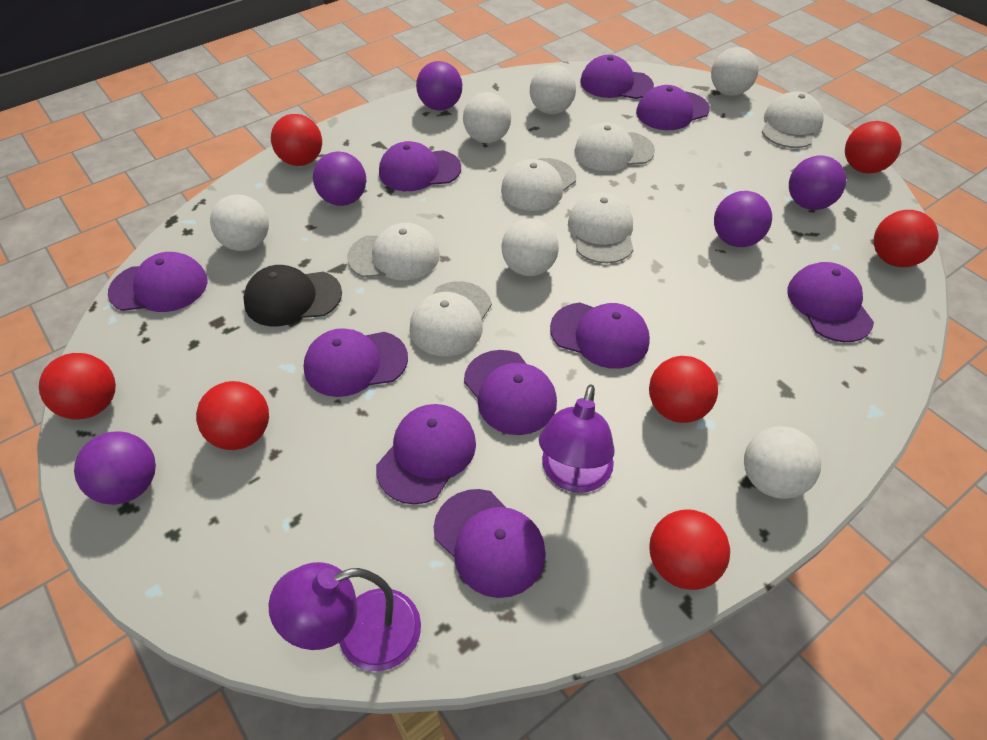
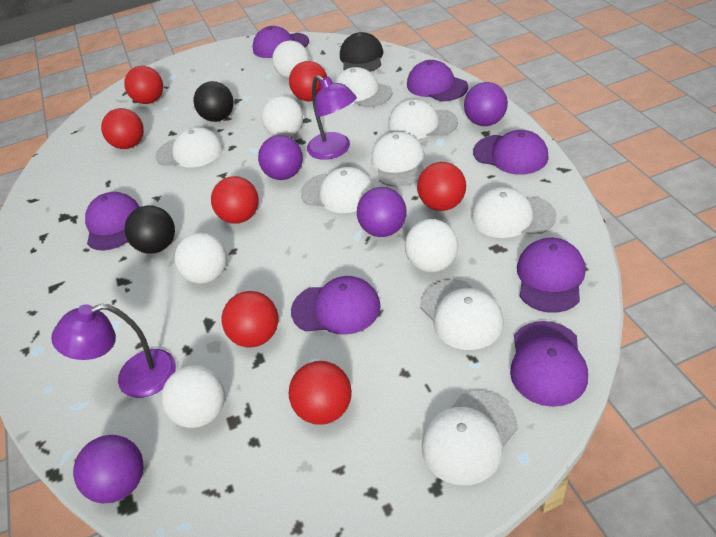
black ball: 0 -> 2
purple ball: 5 -> 4
purple cap: 10 -> 7
white ball: 6 -> 5
white cap: 6 -> 8

